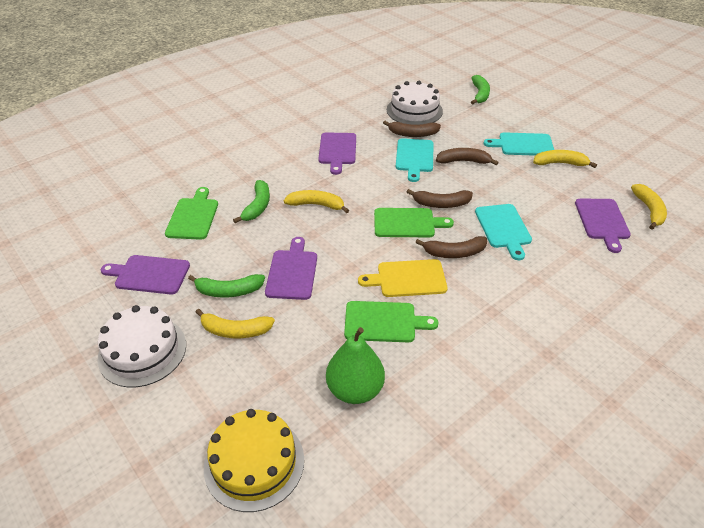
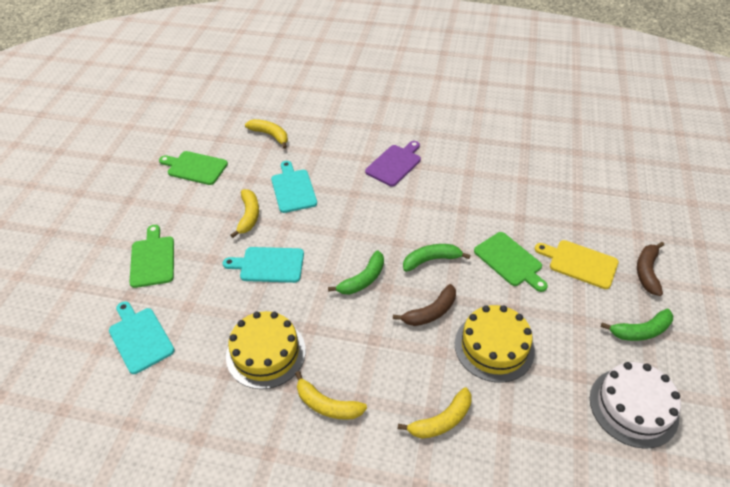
brown banana: 4 -> 2
green pear: 1 -> 0
purple cutting board: 4 -> 1
white cake: 2 -> 1
yellow cake: 1 -> 2

